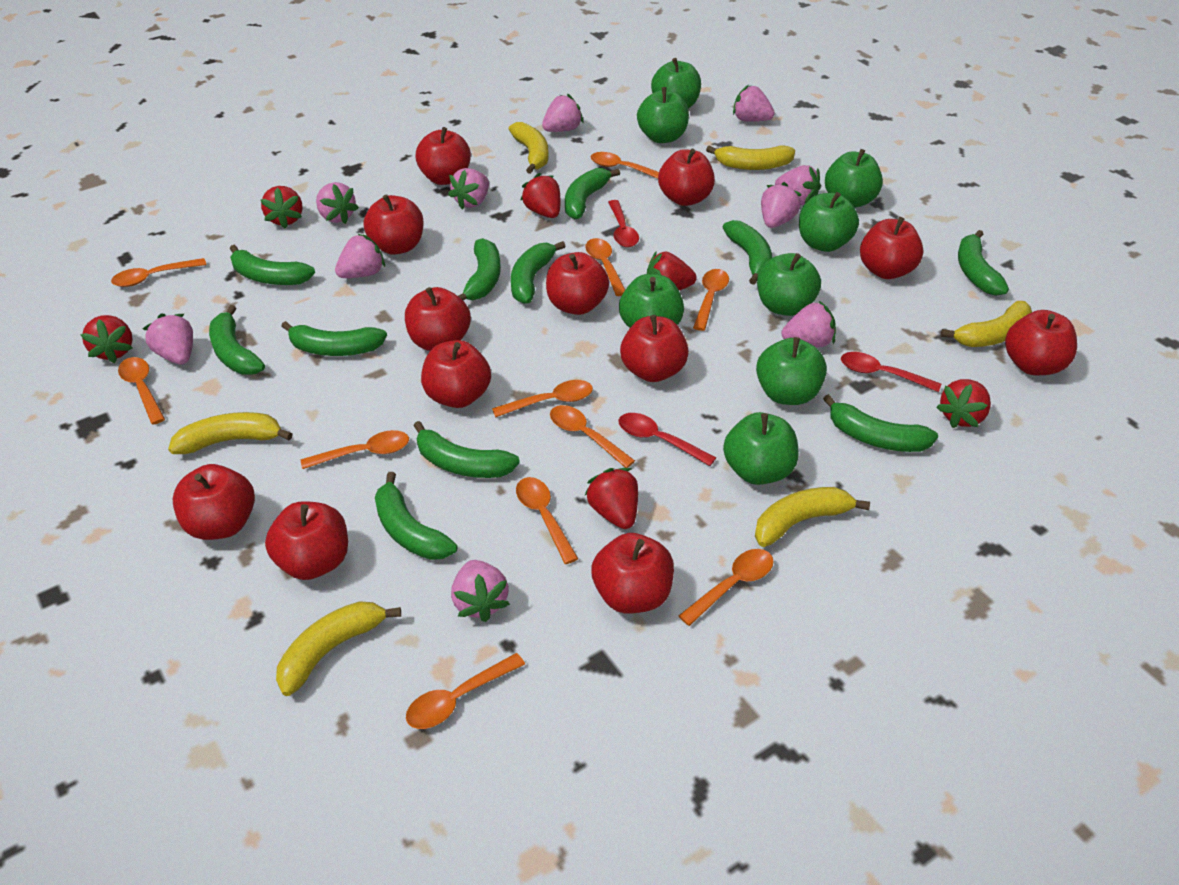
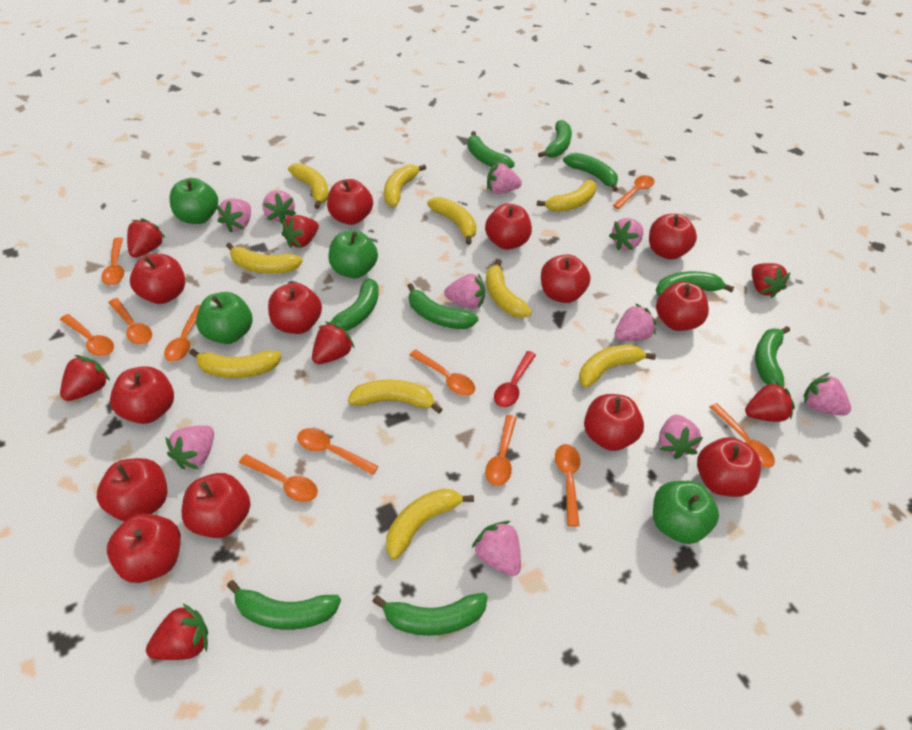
green apple: 8 -> 4
green banana: 11 -> 9
red apple: 12 -> 13
red spoon: 3 -> 1
red strawberry: 6 -> 7
yellow banana: 6 -> 10

